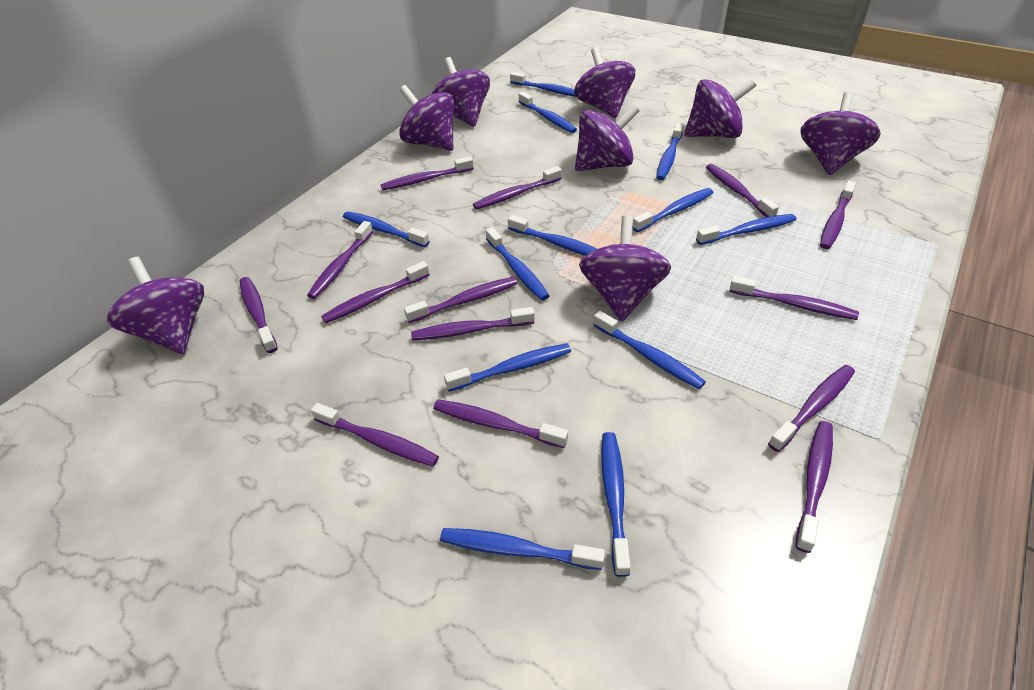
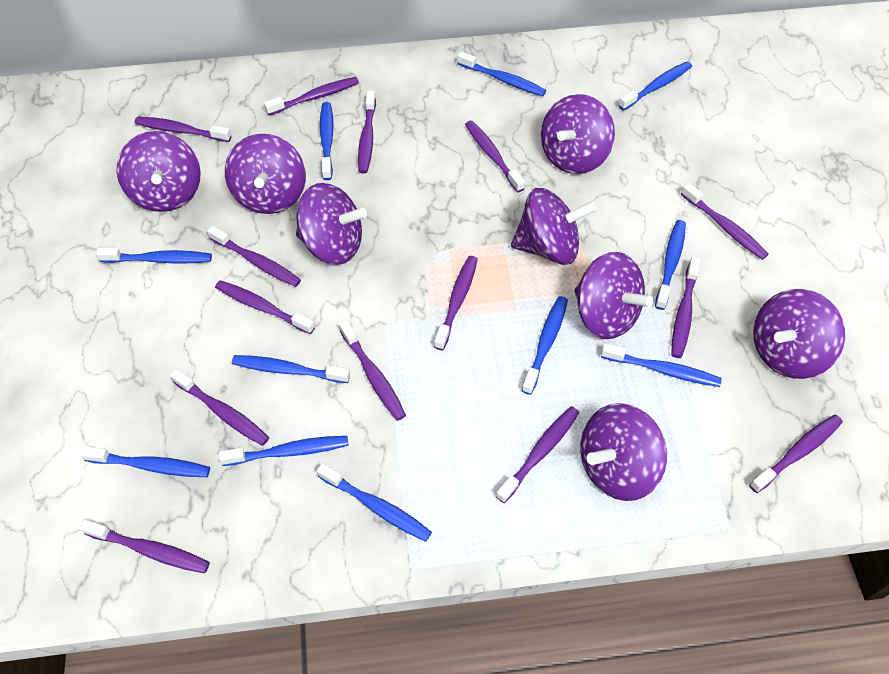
blue toothbrush: 12 -> 11

